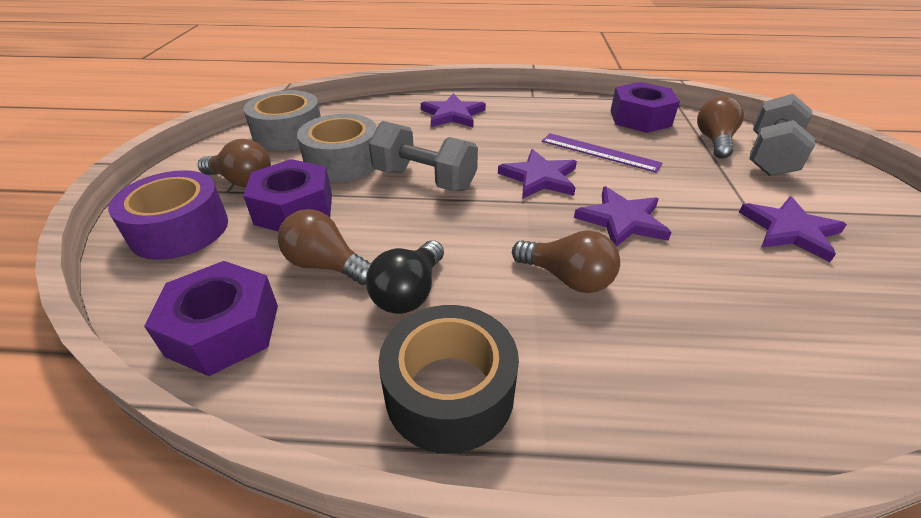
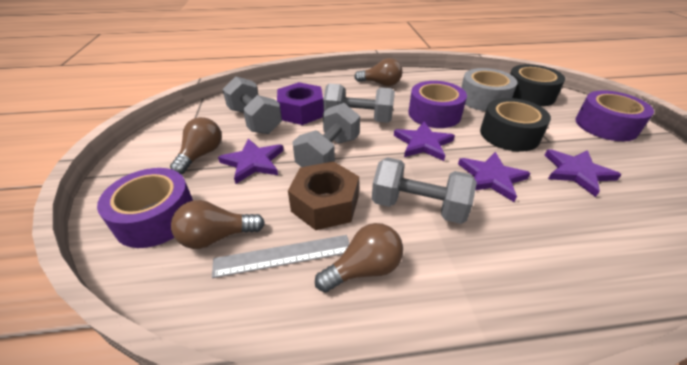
black light bulb: 1 -> 0
black tape: 1 -> 2
brown nut: 0 -> 1
grey dumbbell: 2 -> 4
grey ruler: 0 -> 1
grey tape: 2 -> 1
purple nut: 3 -> 1
purple ruler: 1 -> 0
purple tape: 1 -> 3

